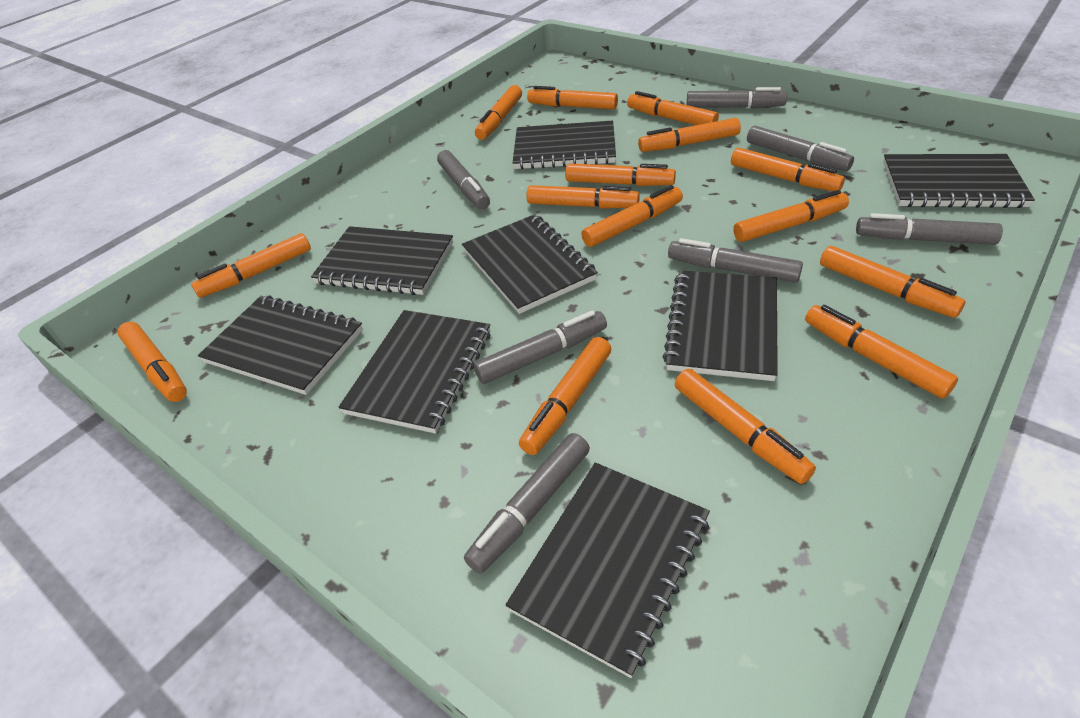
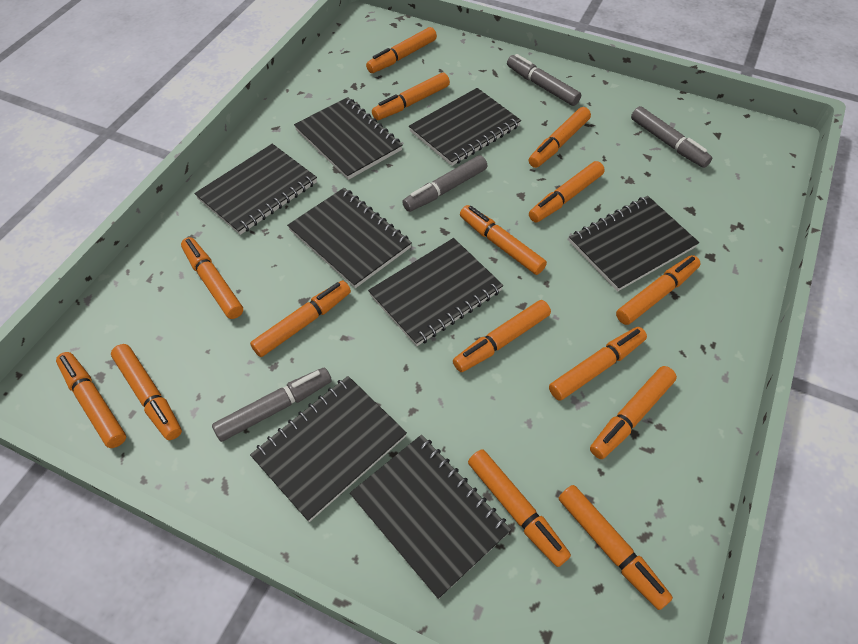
grey marker: 7 -> 4

